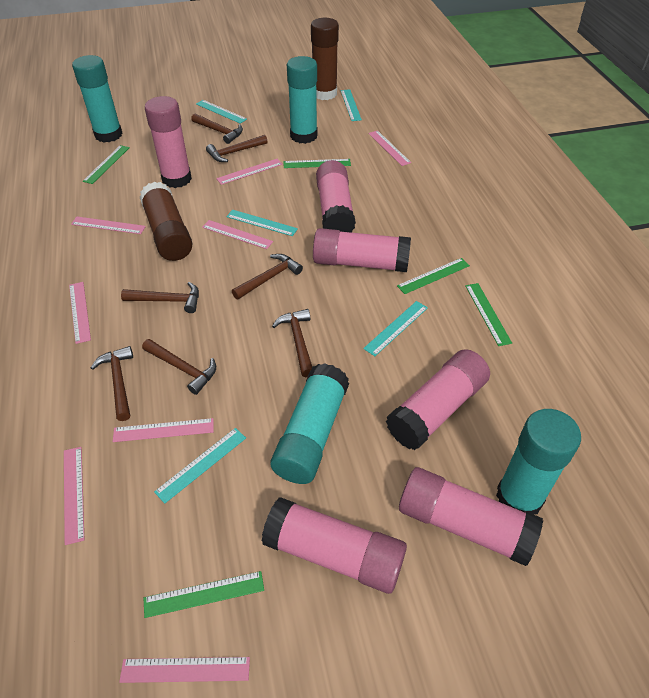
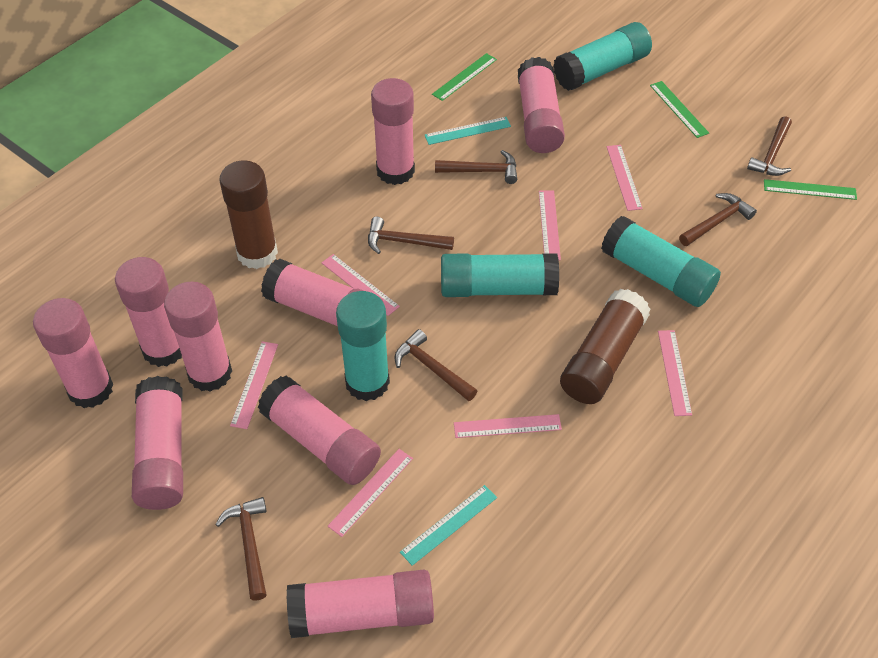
brown hammer: 7 -> 6
green ruler: 5 -> 3
pink glue stick: 6 -> 9
pink ruler: 8 -> 7
turquoise ruler: 5 -> 2

